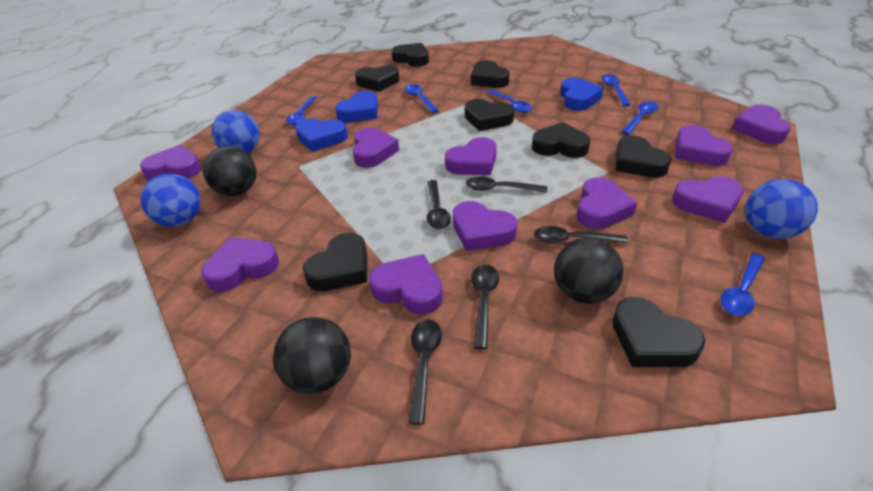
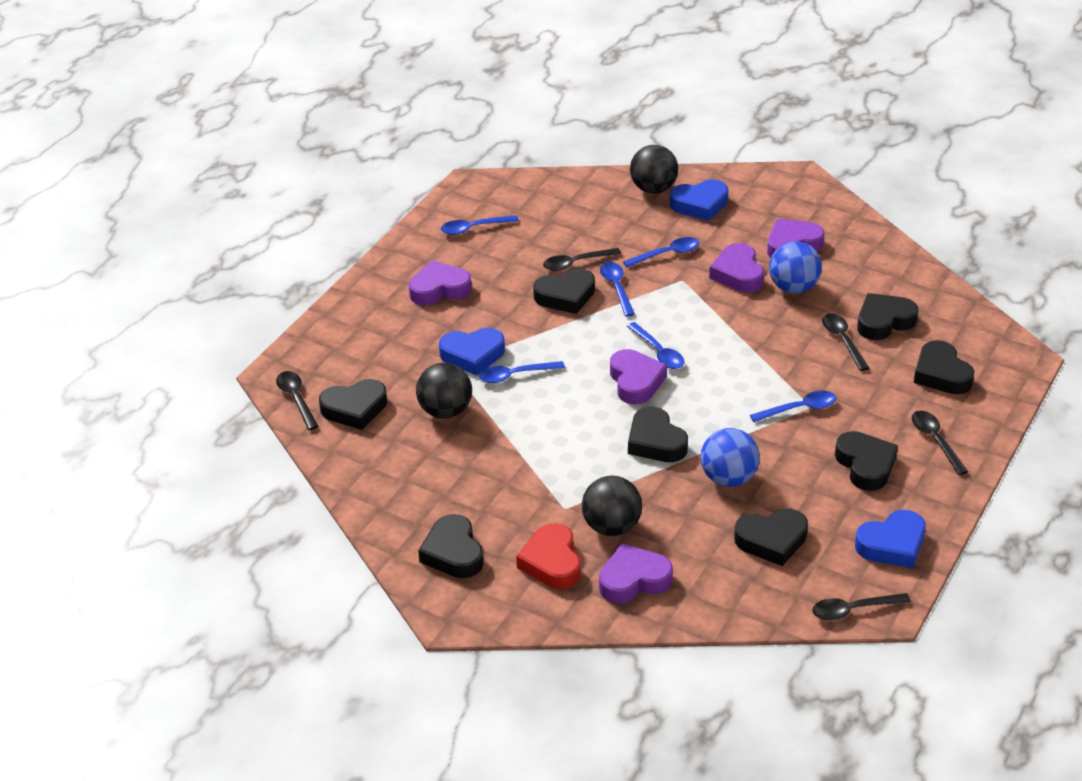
blue ball: 3 -> 2
purple heart: 10 -> 5
red heart: 0 -> 1

